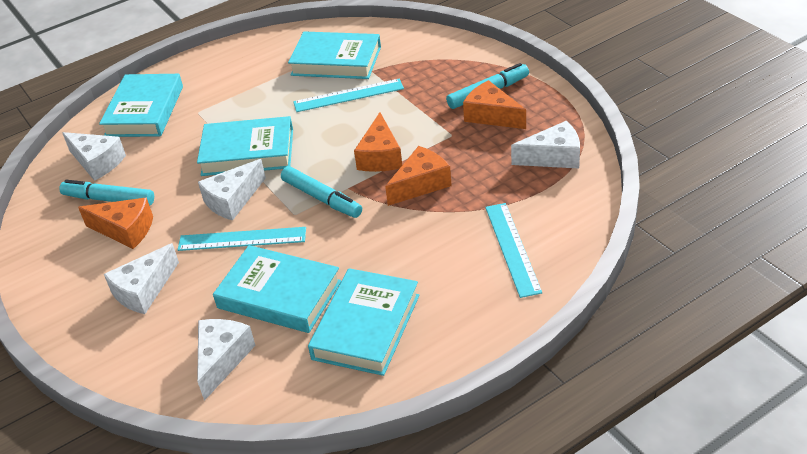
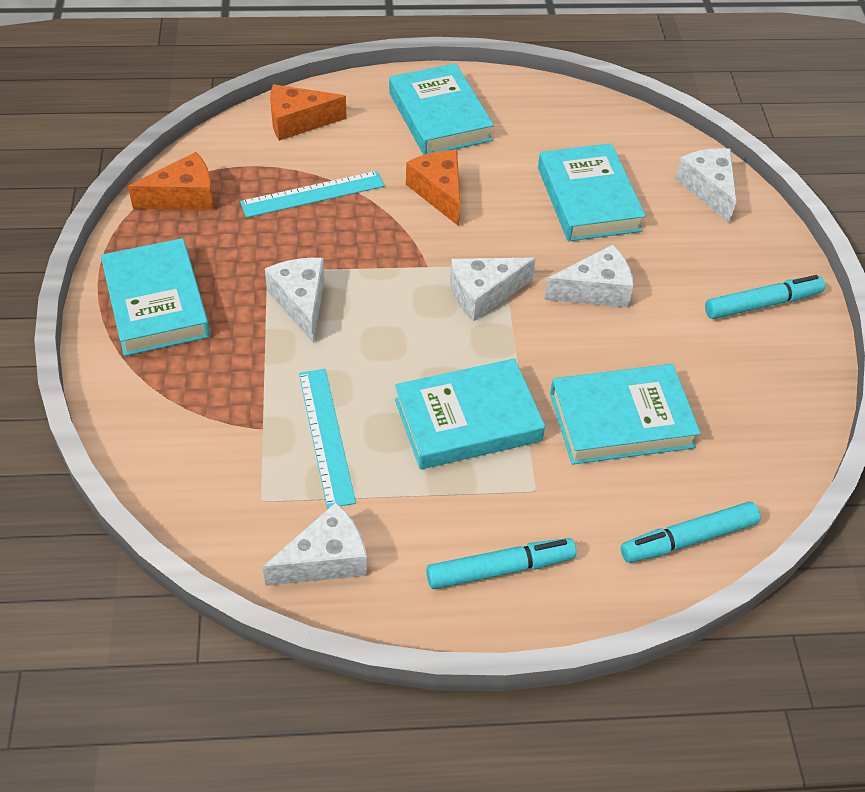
orange cheese: 4 -> 3
turquoise ruler: 3 -> 2

